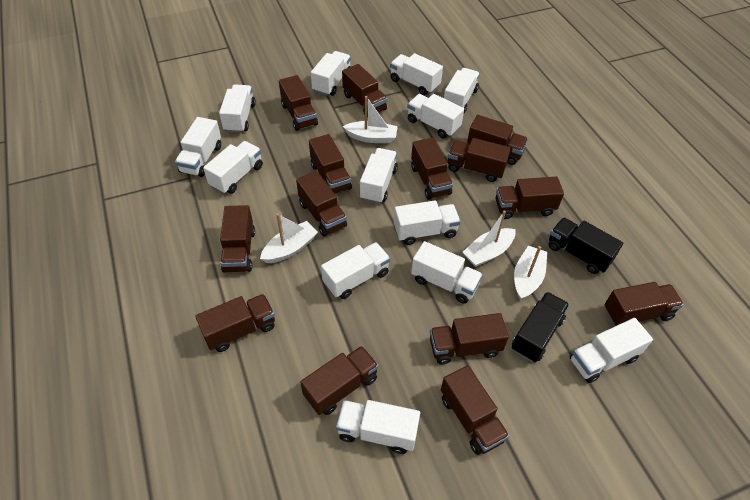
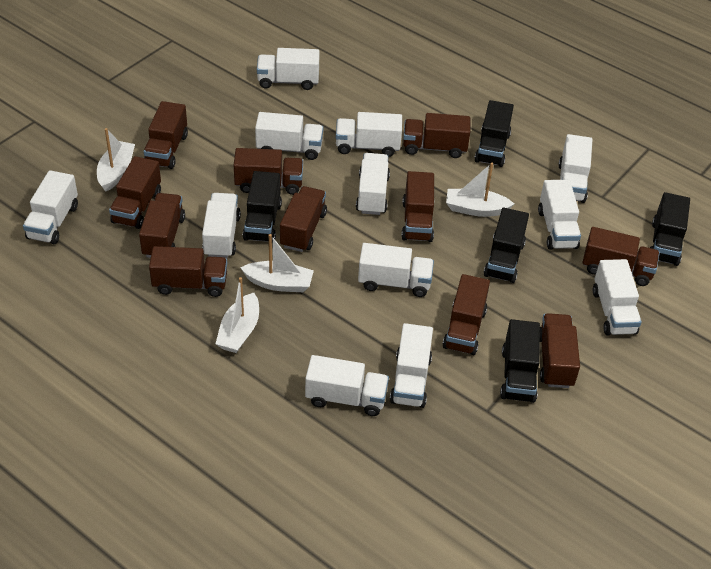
black truck: 2 -> 5
brown truck: 14 -> 11
white truck: 13 -> 12

